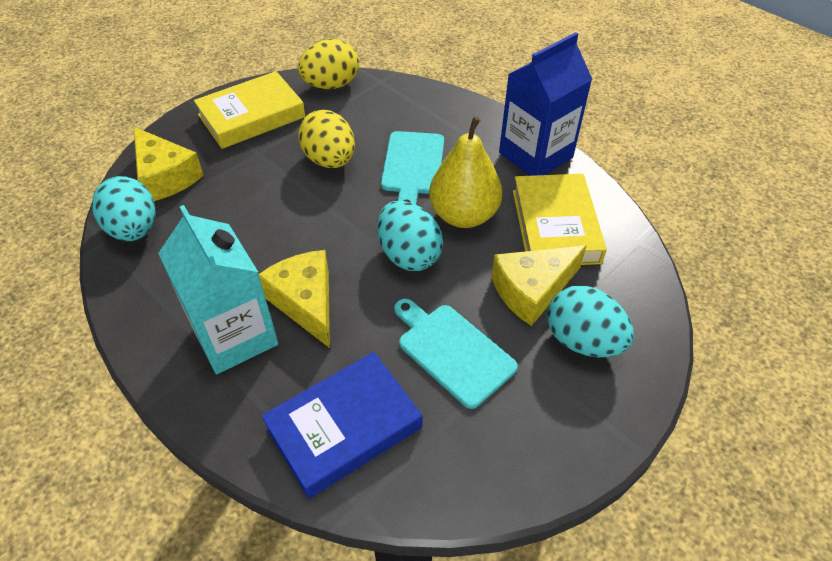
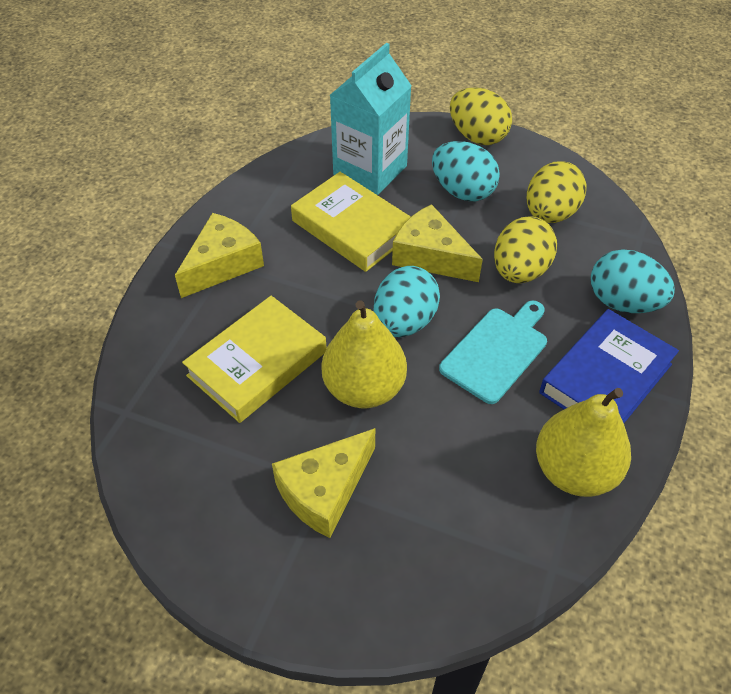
blue carton: 1 -> 0
turquoise cutting board: 2 -> 1
yellow egg: 2 -> 3
yellow pear: 1 -> 2

